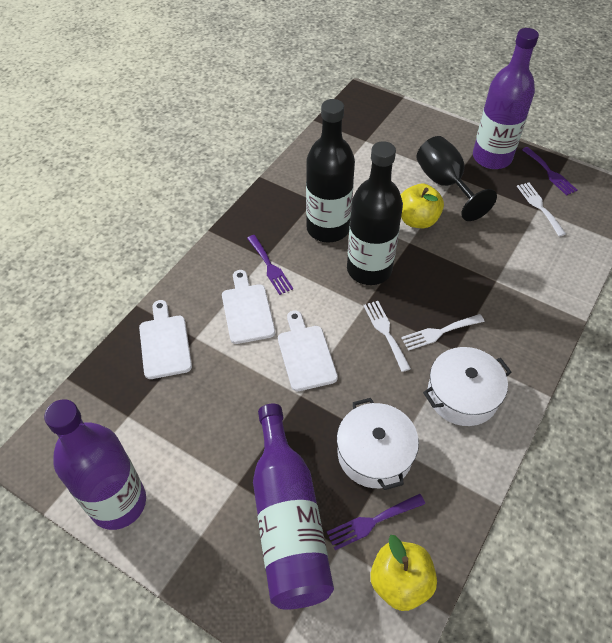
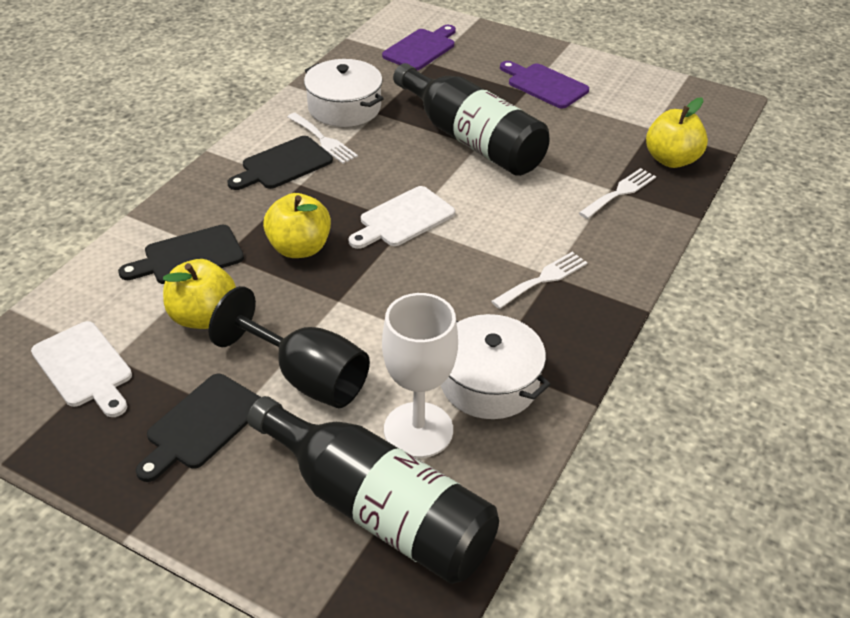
black cutting board: 0 -> 3
purple bottle: 3 -> 0
purple cutting board: 0 -> 2
purple fork: 3 -> 0
white cutting board: 3 -> 2
white goblet: 0 -> 1
yellow apple: 2 -> 3

